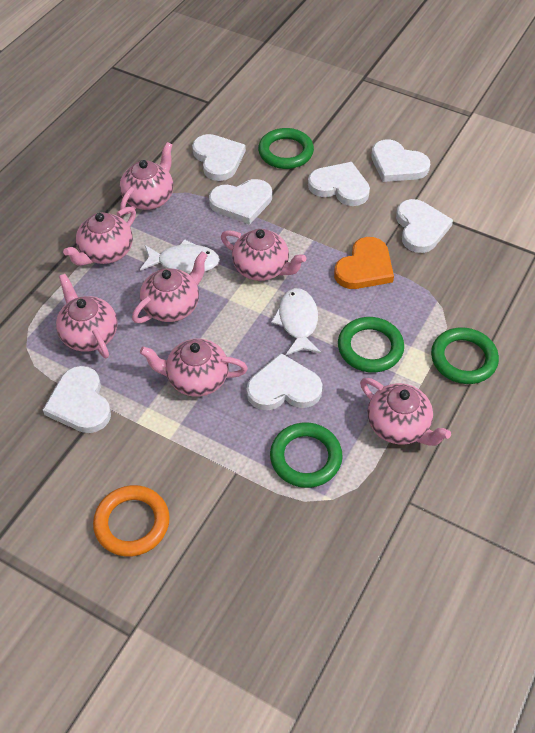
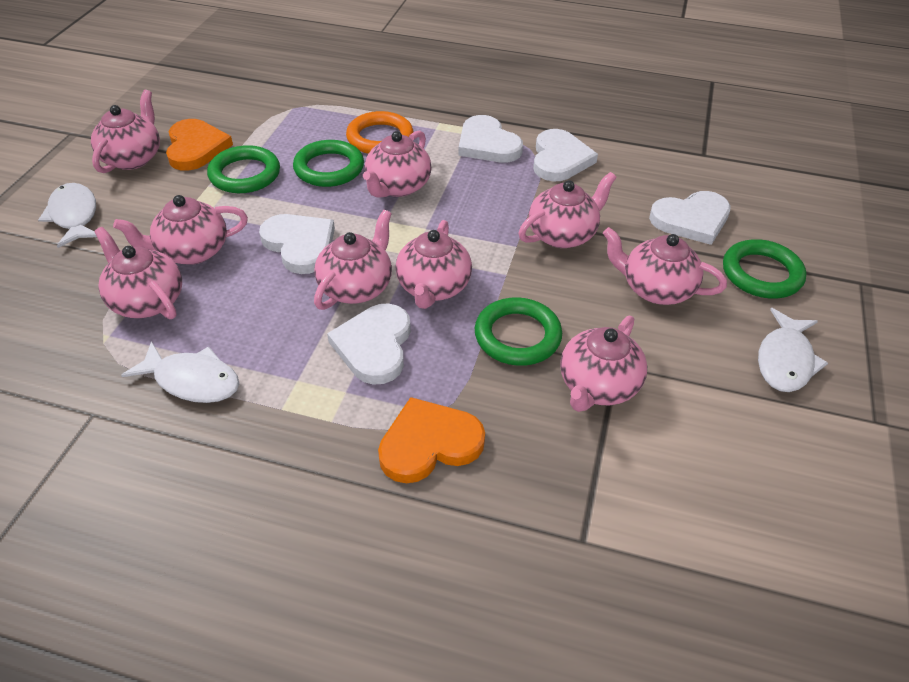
orange heart: 1 -> 2
pink teapot: 7 -> 9
white fish: 2 -> 3
white heart: 7 -> 5

